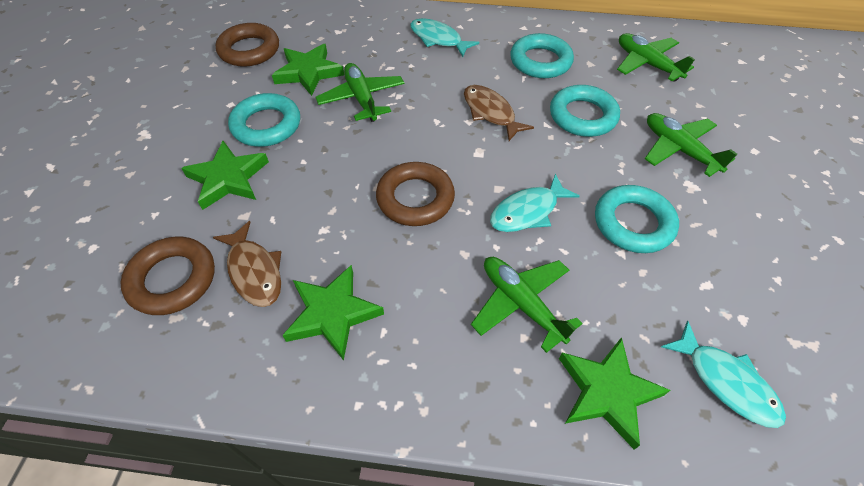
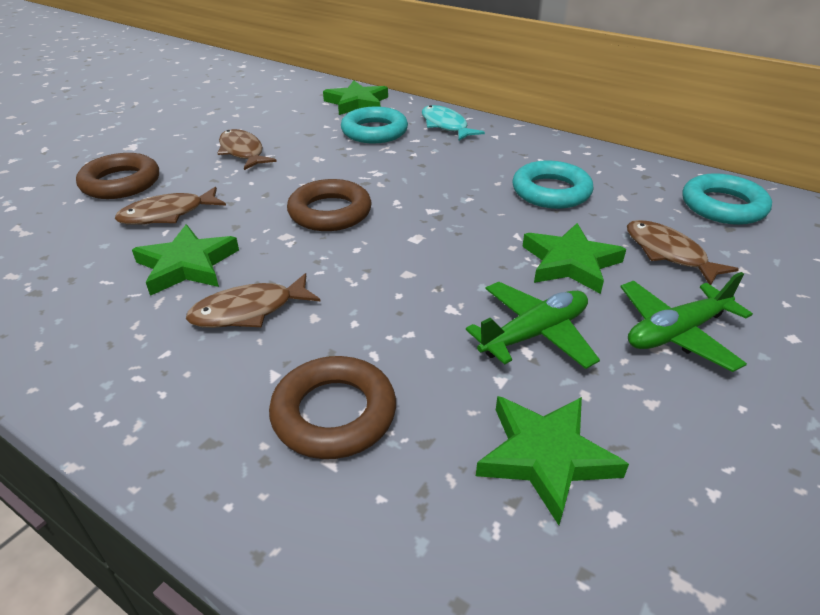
brown fish: 2 -> 4
green plane: 4 -> 2
turquoise fish: 3 -> 1
turquoise ring: 4 -> 3

